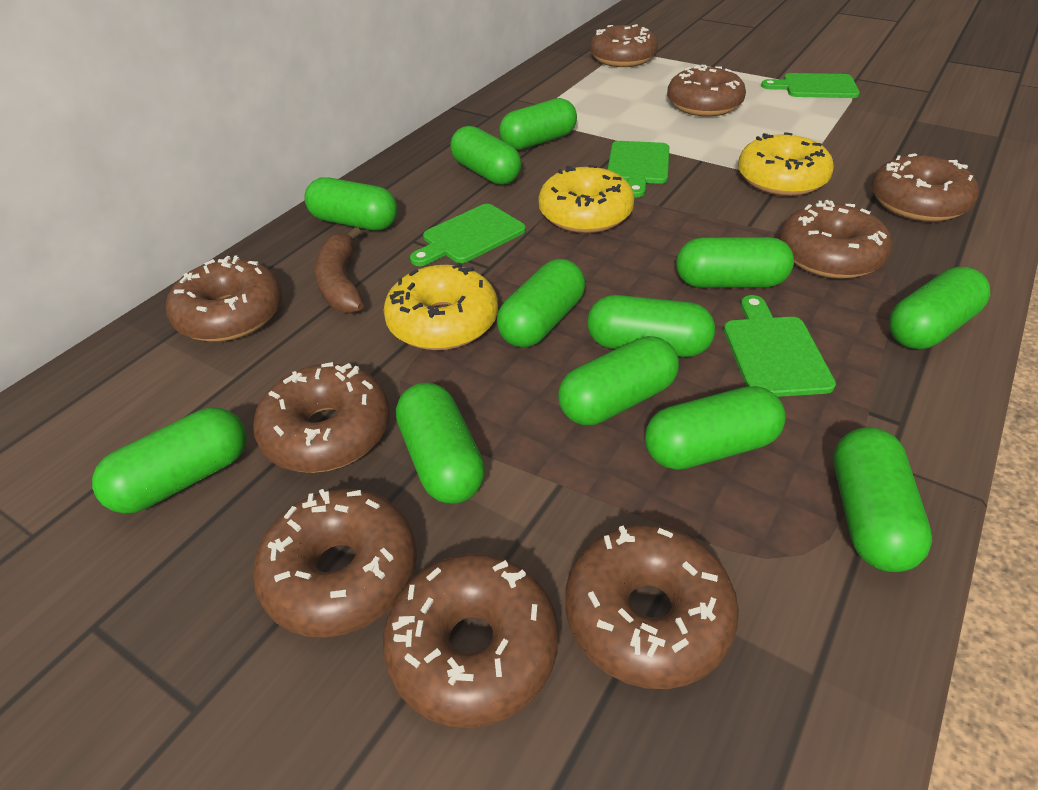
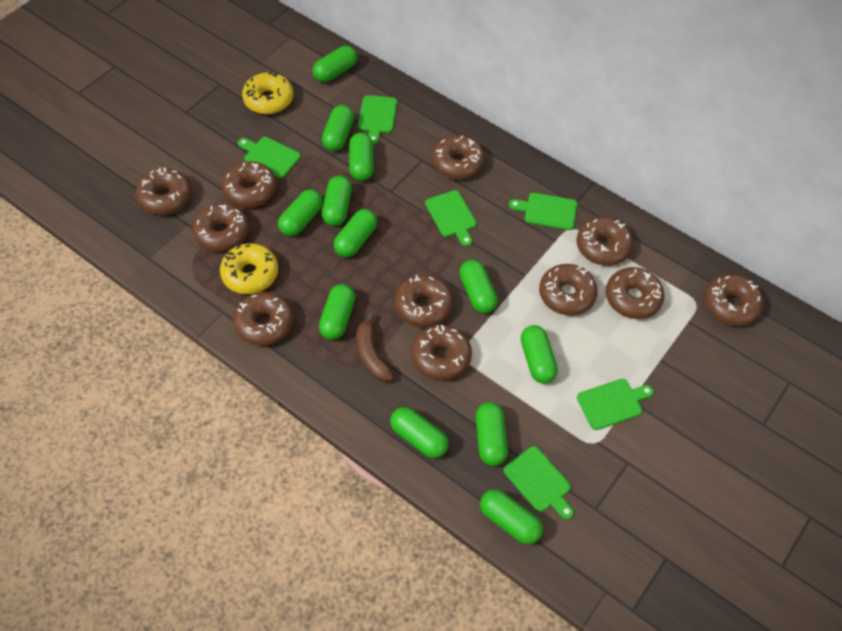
brown donut: 9 -> 11
green cutting board: 4 -> 6
yellow donut: 3 -> 2

